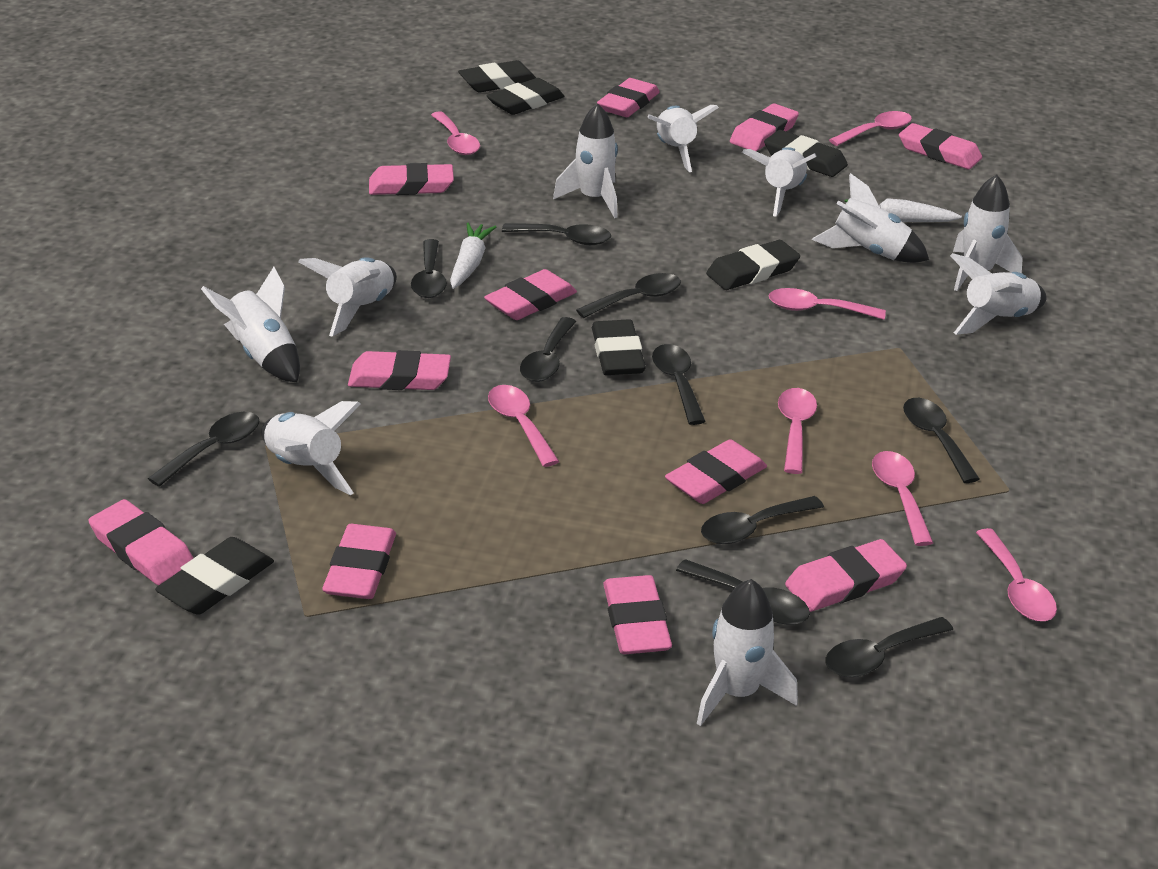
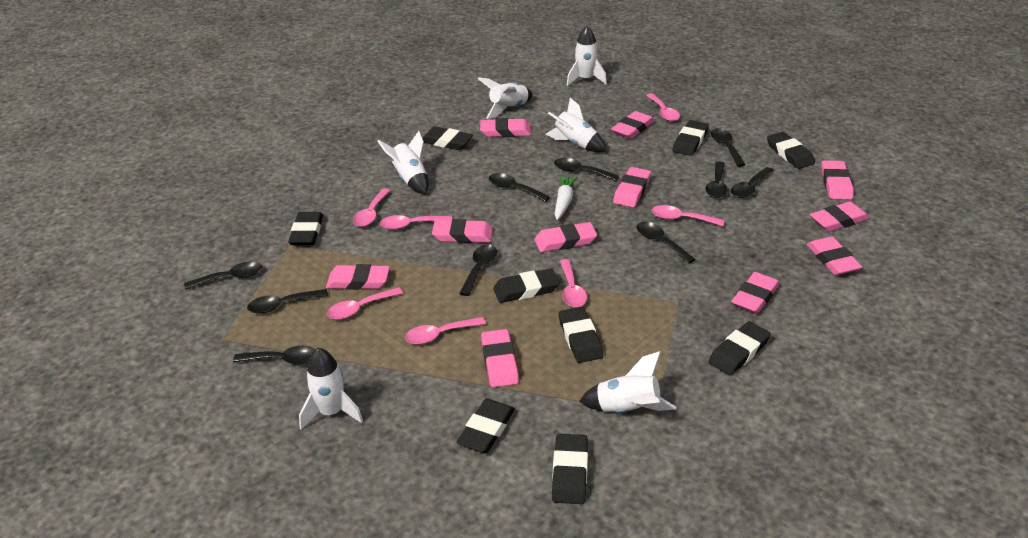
black eraser: 6 -> 9
white carrot: 2 -> 1
white rocket: 10 -> 6

